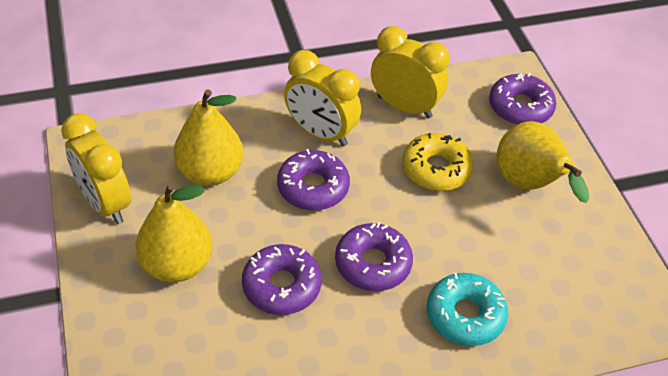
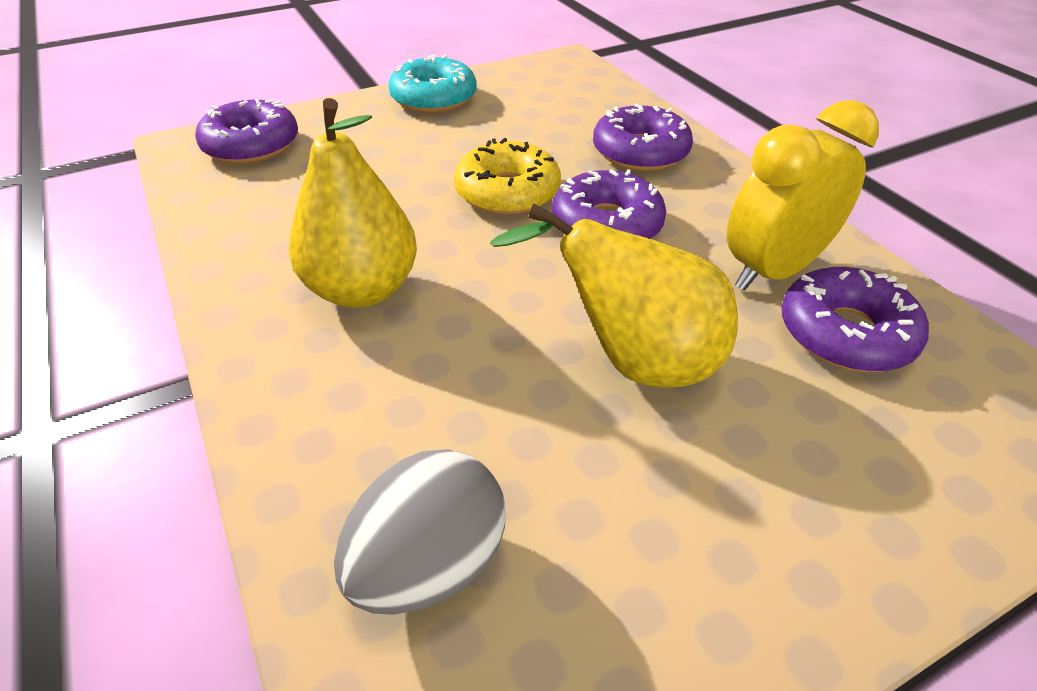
grey egg: 0 -> 1
yellow clock: 3 -> 1
yellow pear: 3 -> 2

